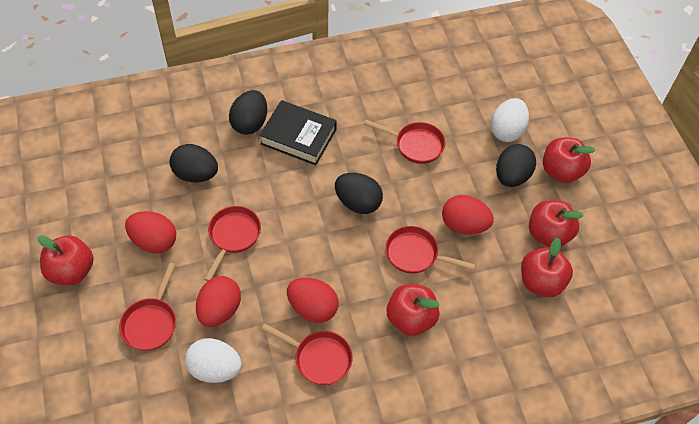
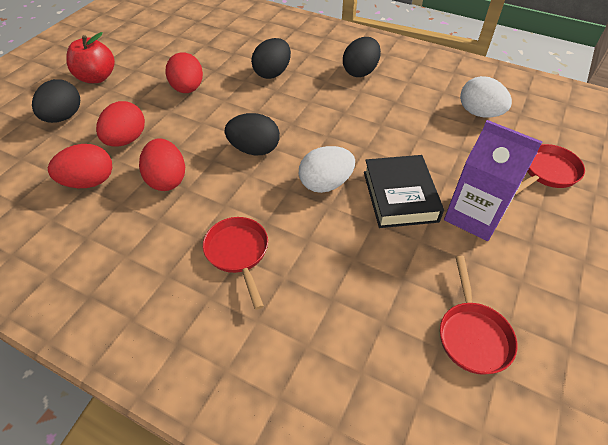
purple carton: 0 -> 1
red apple: 5 -> 1
red pan: 5 -> 3

